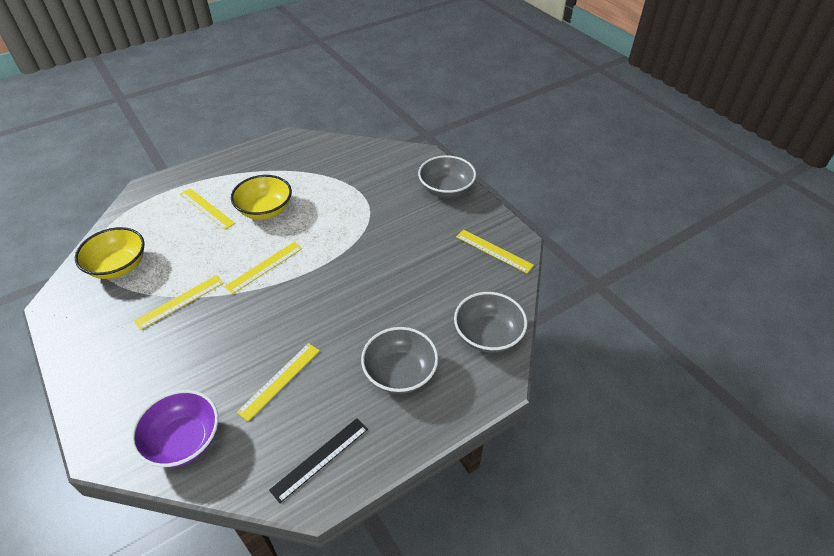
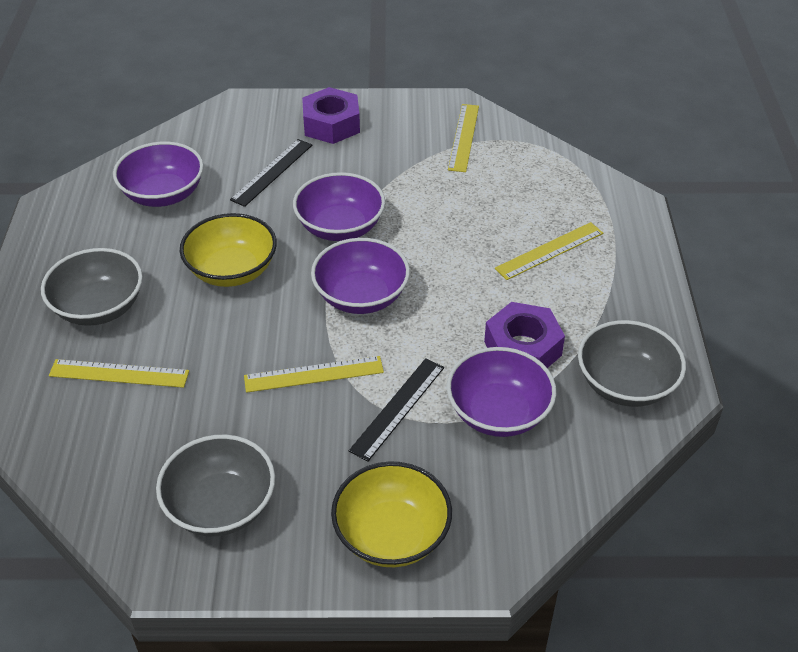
black ruler: 1 -> 2
purple bowl: 1 -> 4
purple nut: 0 -> 2
yellow ruler: 5 -> 4

